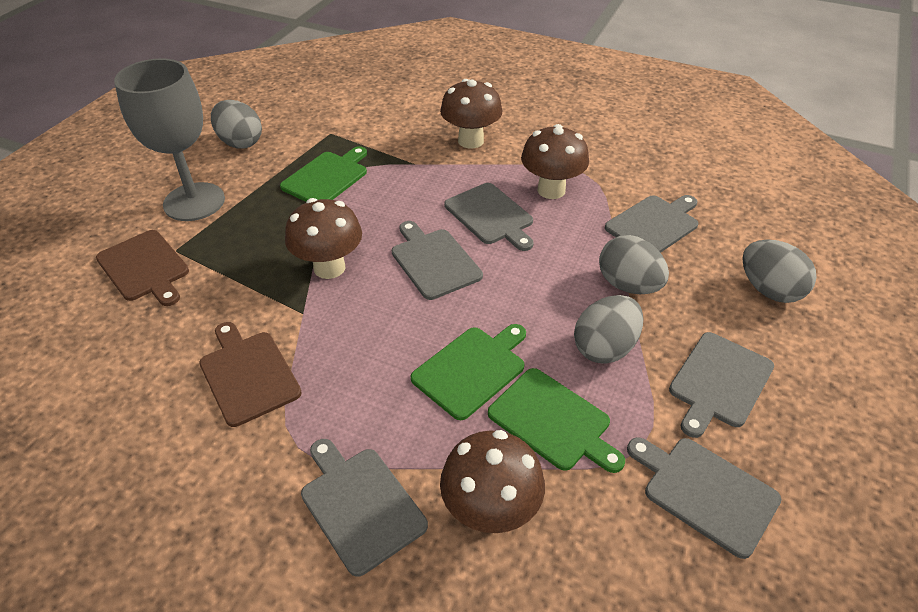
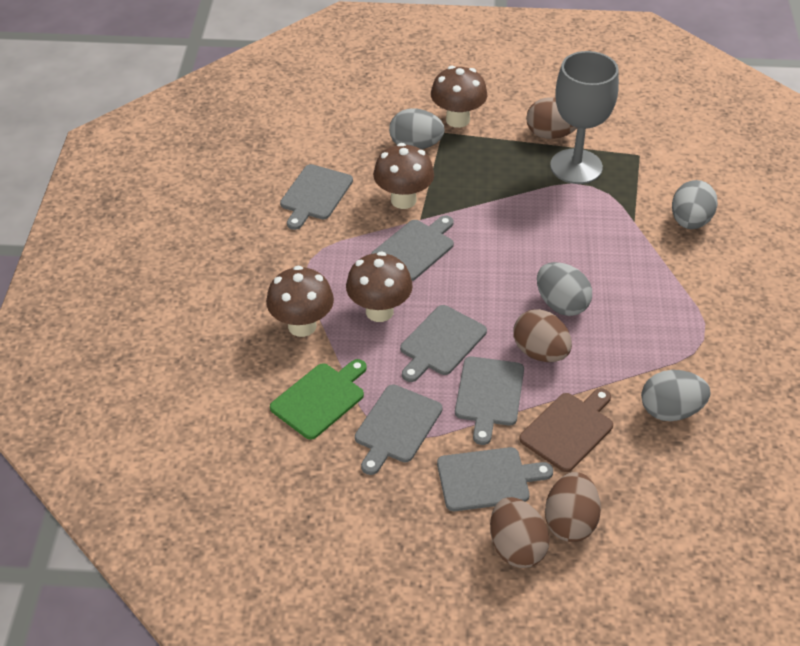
brown cutting board: 2 -> 1
brown egg: 0 -> 4
green cutting board: 3 -> 1

